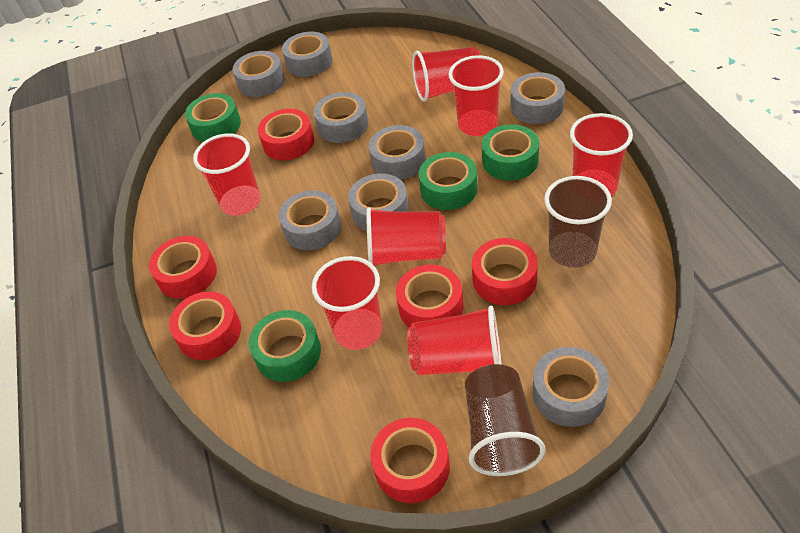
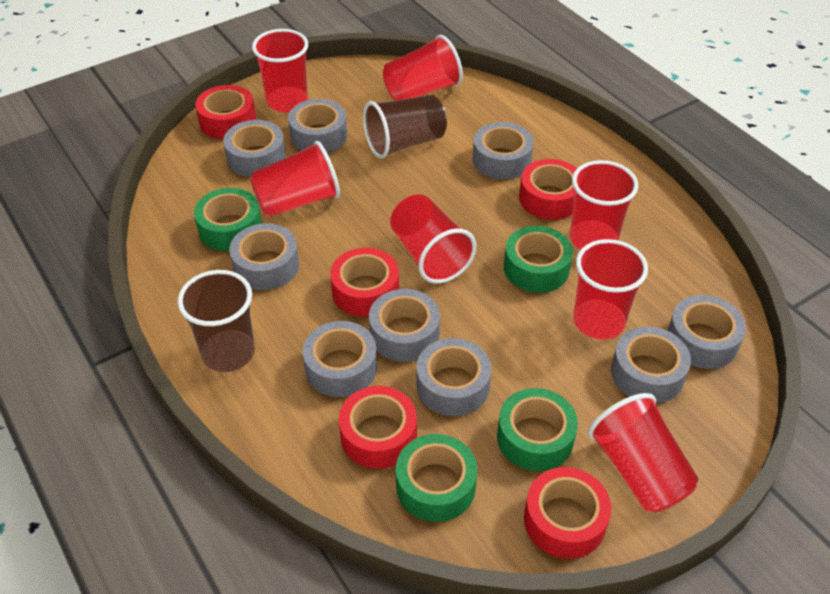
grey tape: 8 -> 9
red tape: 6 -> 5

